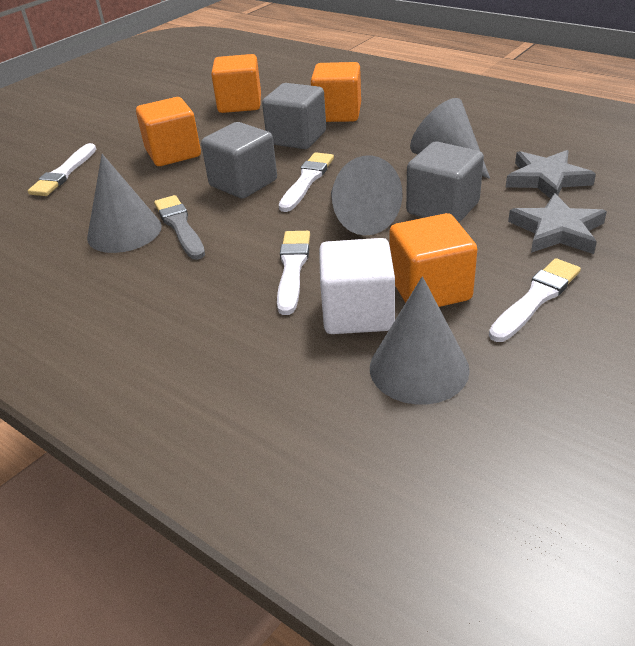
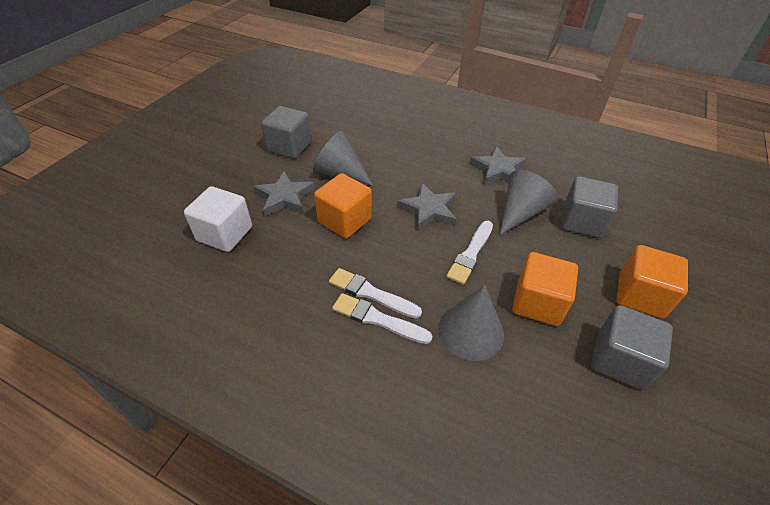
grey brush: 1 -> 0
grey cone: 4 -> 3
grey star: 2 -> 3
orange cube: 4 -> 3
white brush: 4 -> 3

